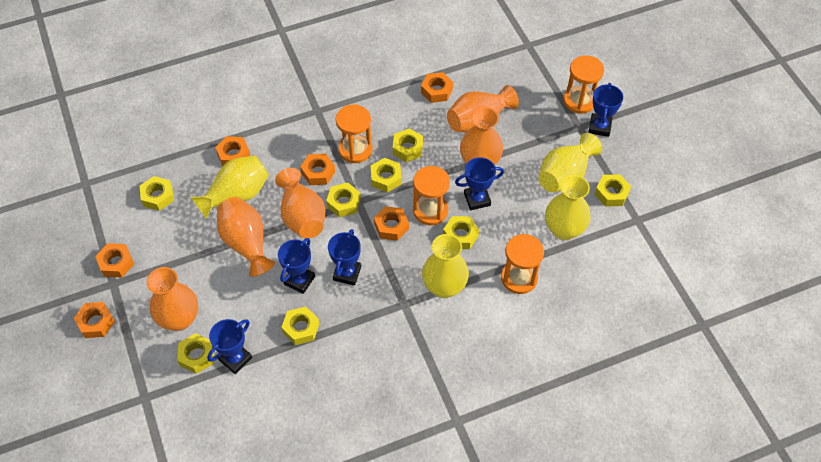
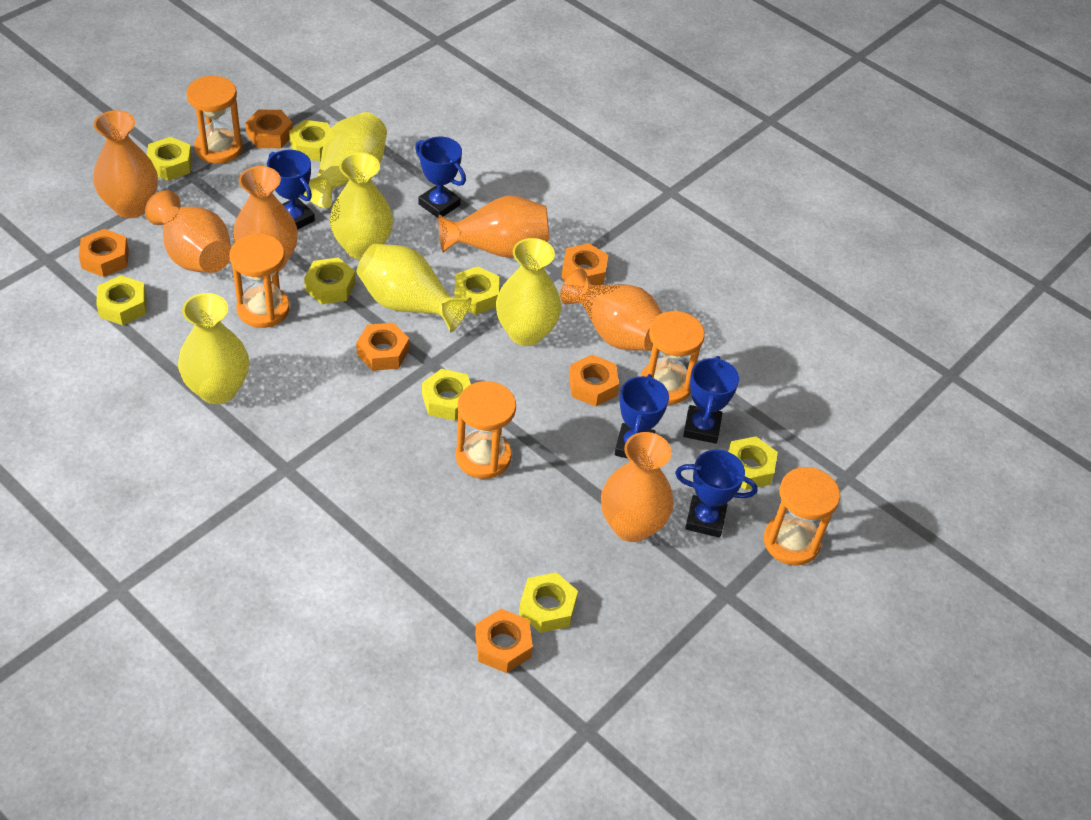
orange hourglass: 4 -> 5
orange vase: 5 -> 6
yellow vase: 4 -> 5

